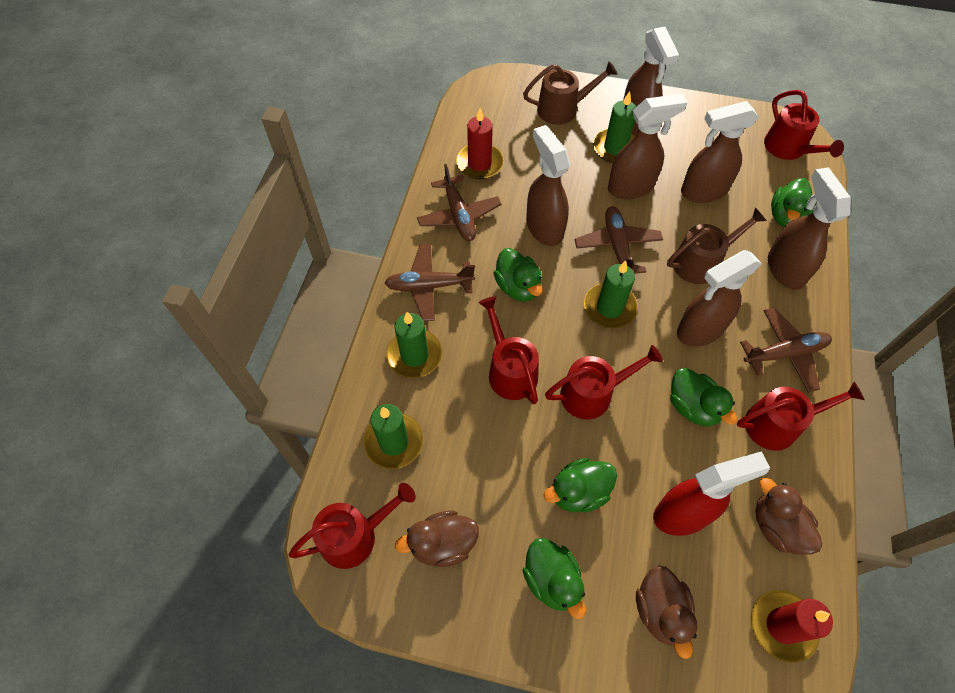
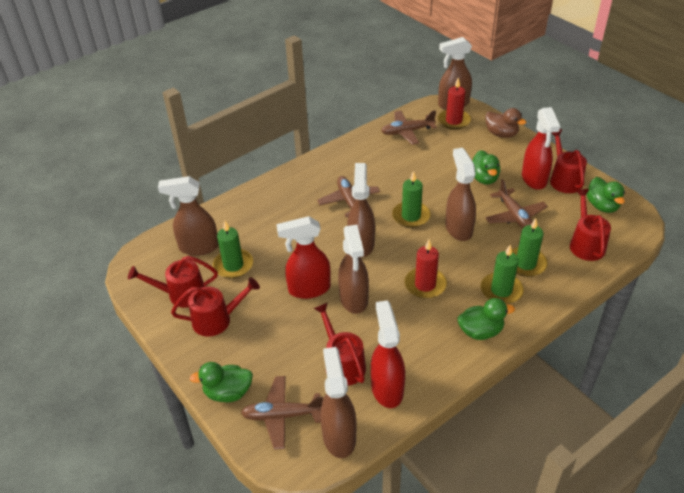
brown duck: 3 -> 1
brown watering can: 2 -> 0
green duck: 5 -> 4
red spray bottle: 1 -> 3

